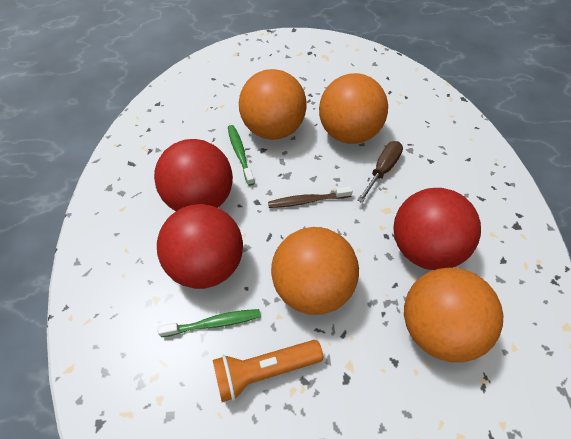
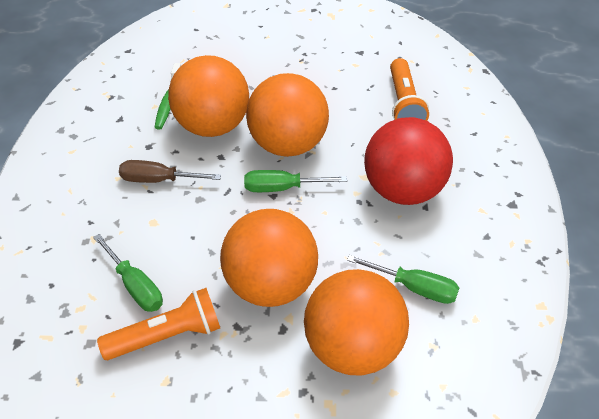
brown toothbrush: 1 -> 0
green screwdriver: 0 -> 3
green toothbrush: 2 -> 1
orange flashlight: 1 -> 2
red ball: 3 -> 1

